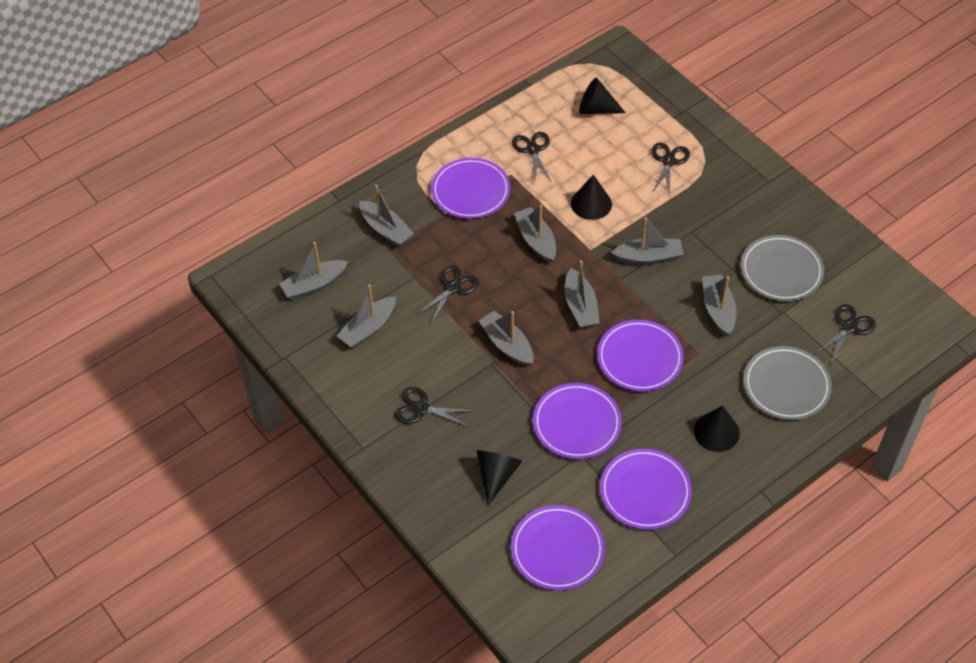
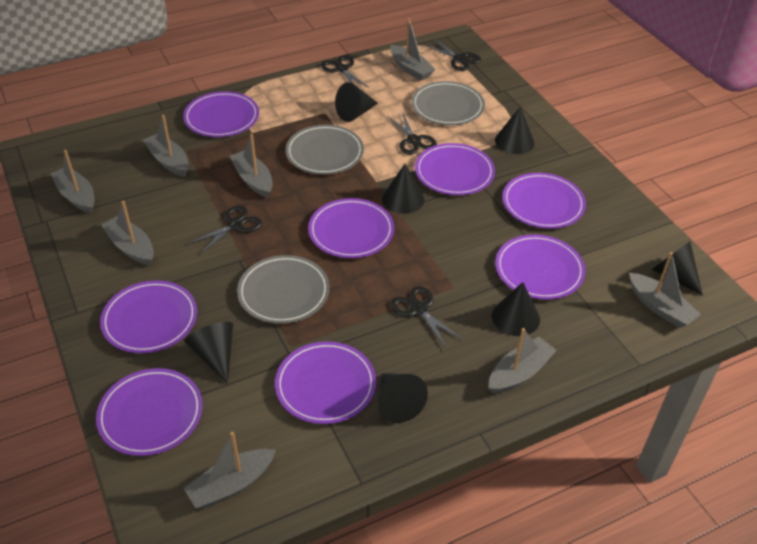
black cone: 4 -> 7
grey plate: 2 -> 3
purple plate: 5 -> 8

